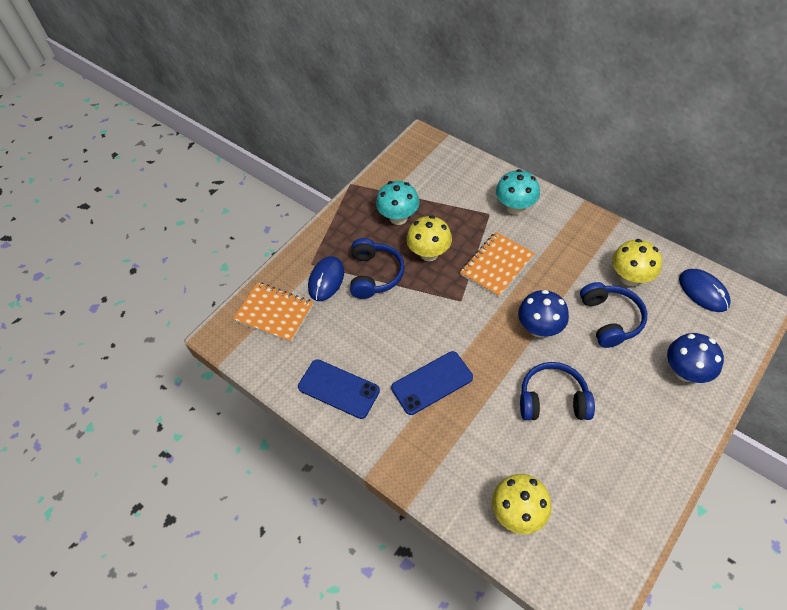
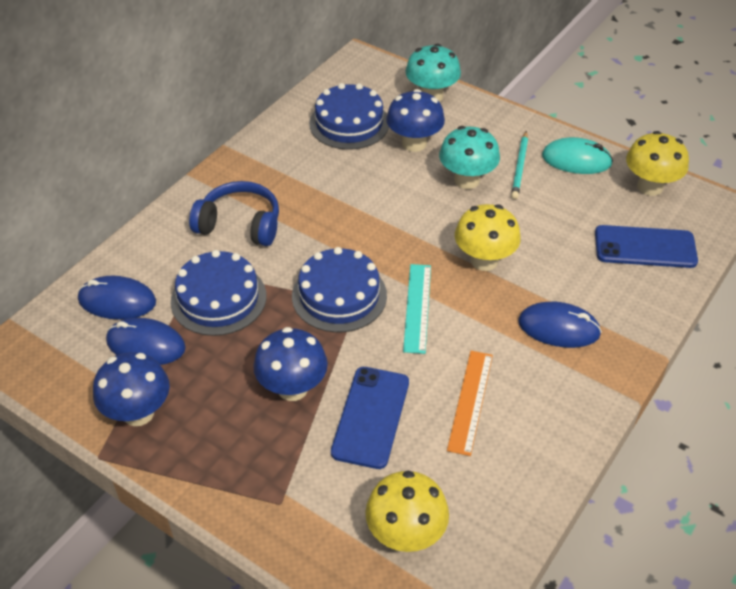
blue cake: 0 -> 3
blue headphones: 3 -> 1
blue mouse: 2 -> 3
blue mushroom: 2 -> 3
orange notebook: 2 -> 0
orange ruler: 0 -> 1
turquoise mouse: 0 -> 1
turquoise pencil: 0 -> 1
turquoise ruler: 0 -> 1

